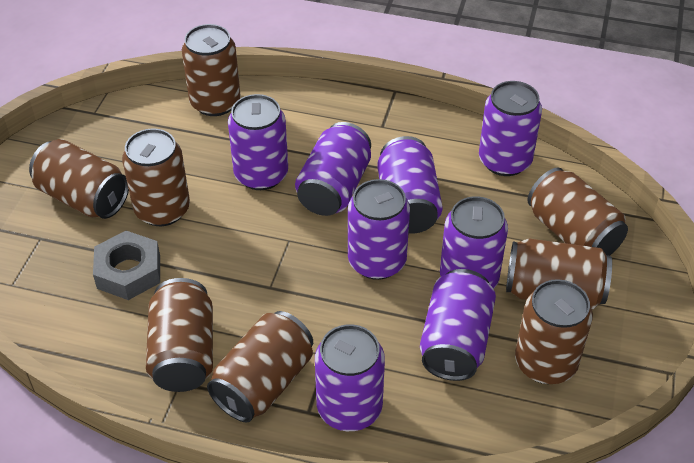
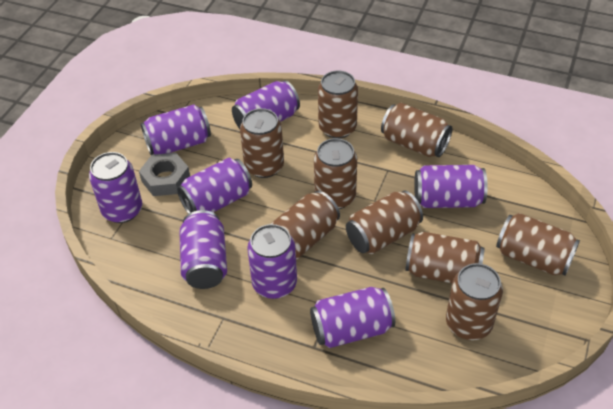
brown can: 8 -> 9

